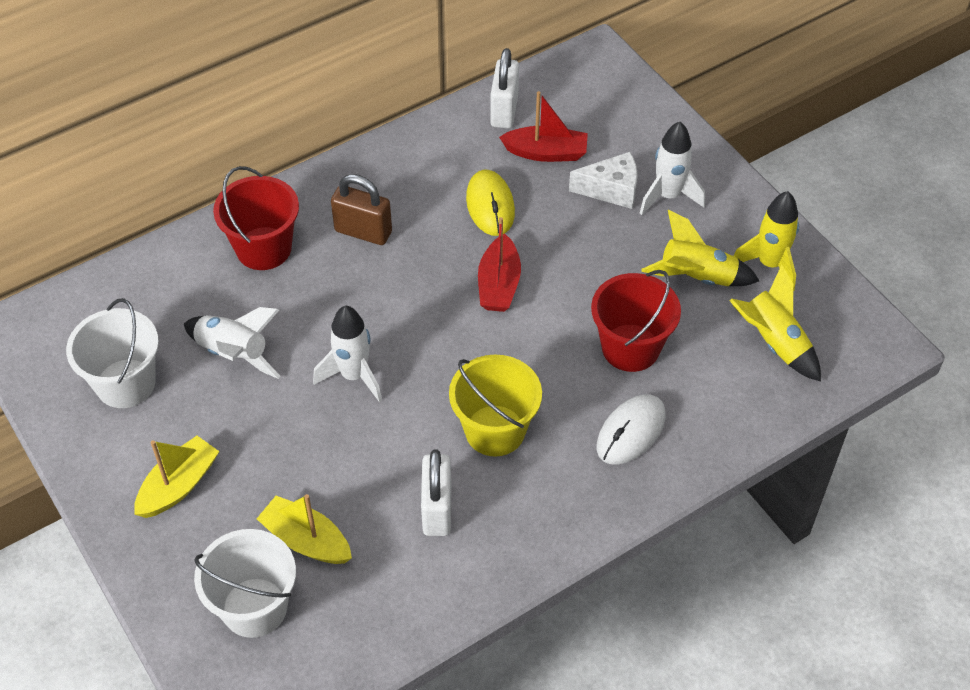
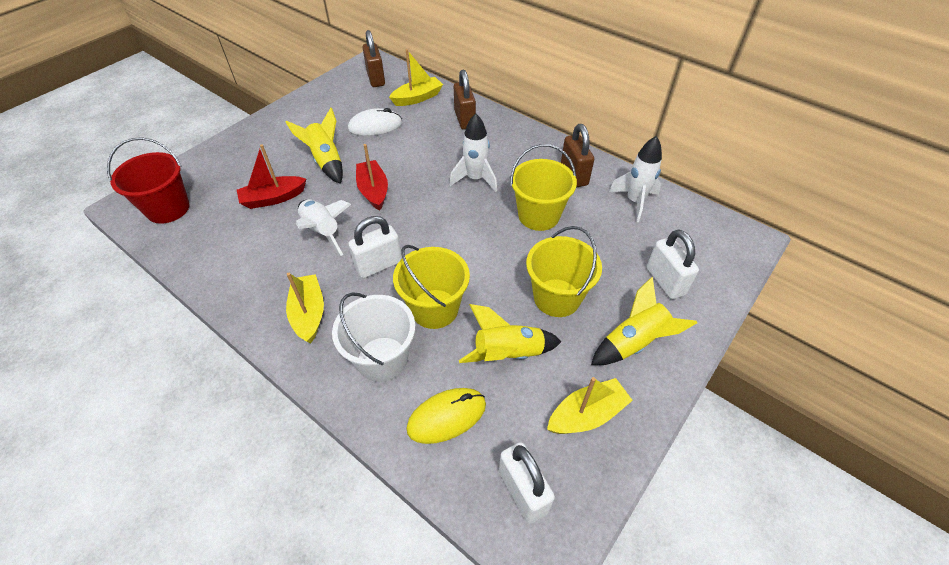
brown padlock: 1 -> 3
red bucket: 2 -> 1
white bucket: 2 -> 1
white cheese: 1 -> 0
white padlock: 2 -> 3
yellow boat: 2 -> 3
yellow bucket: 1 -> 3

